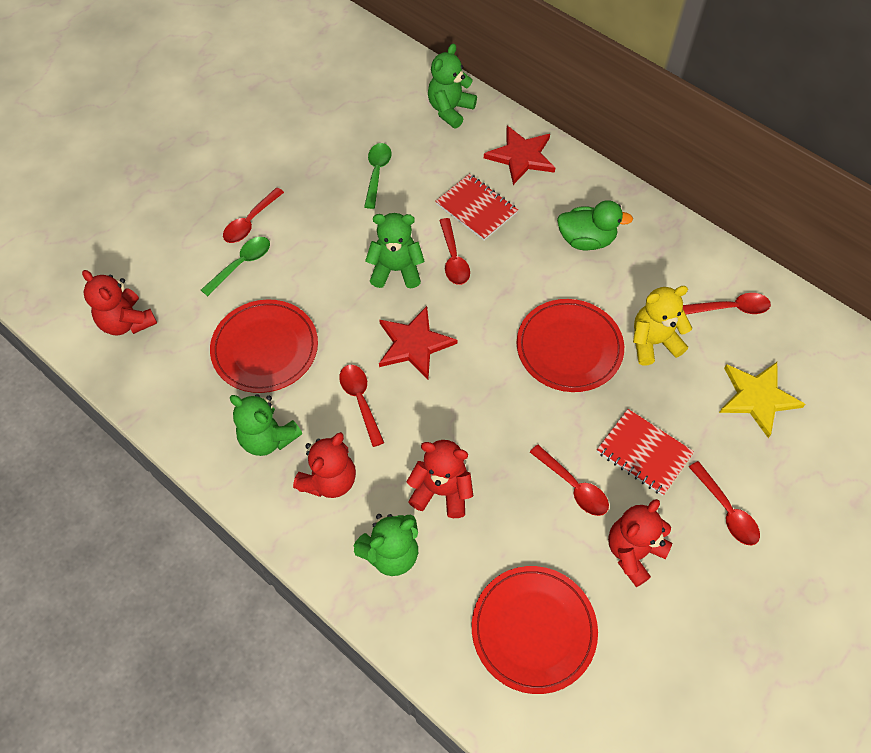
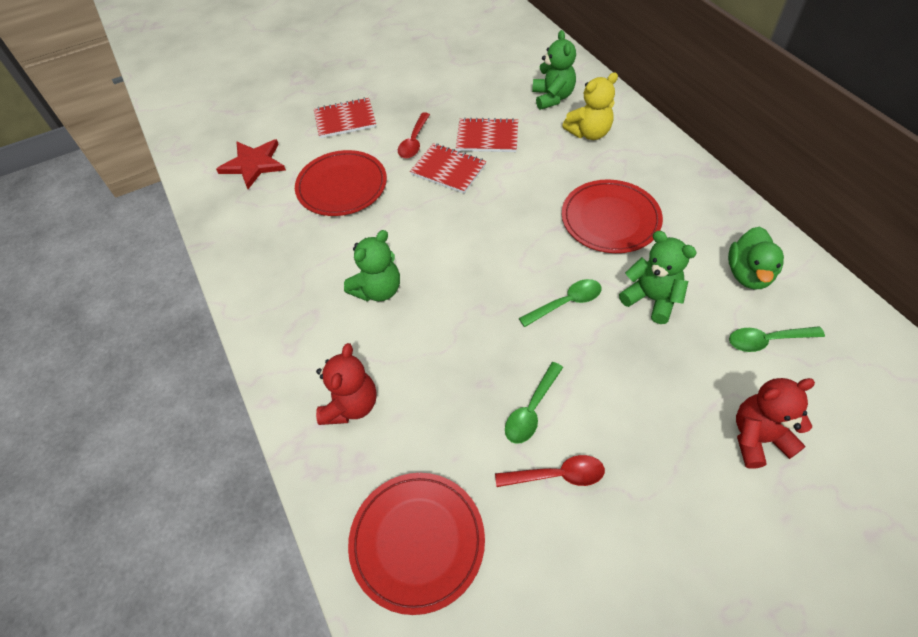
green spoon: 2 -> 3
green teddy bear: 4 -> 3
red notebook: 2 -> 3
red spoon: 6 -> 2
red star: 2 -> 1
red teddy bear: 4 -> 2
yellow star: 1 -> 0

